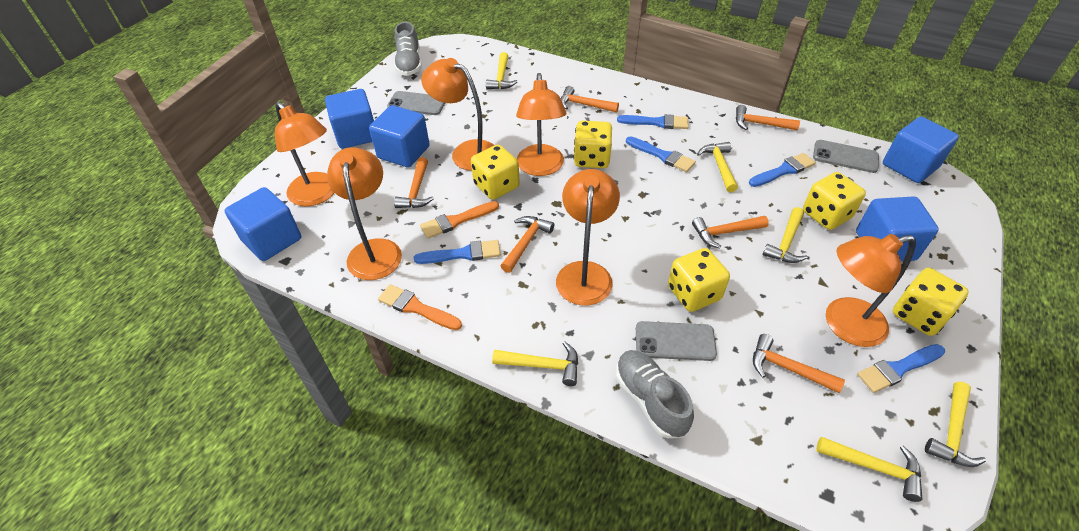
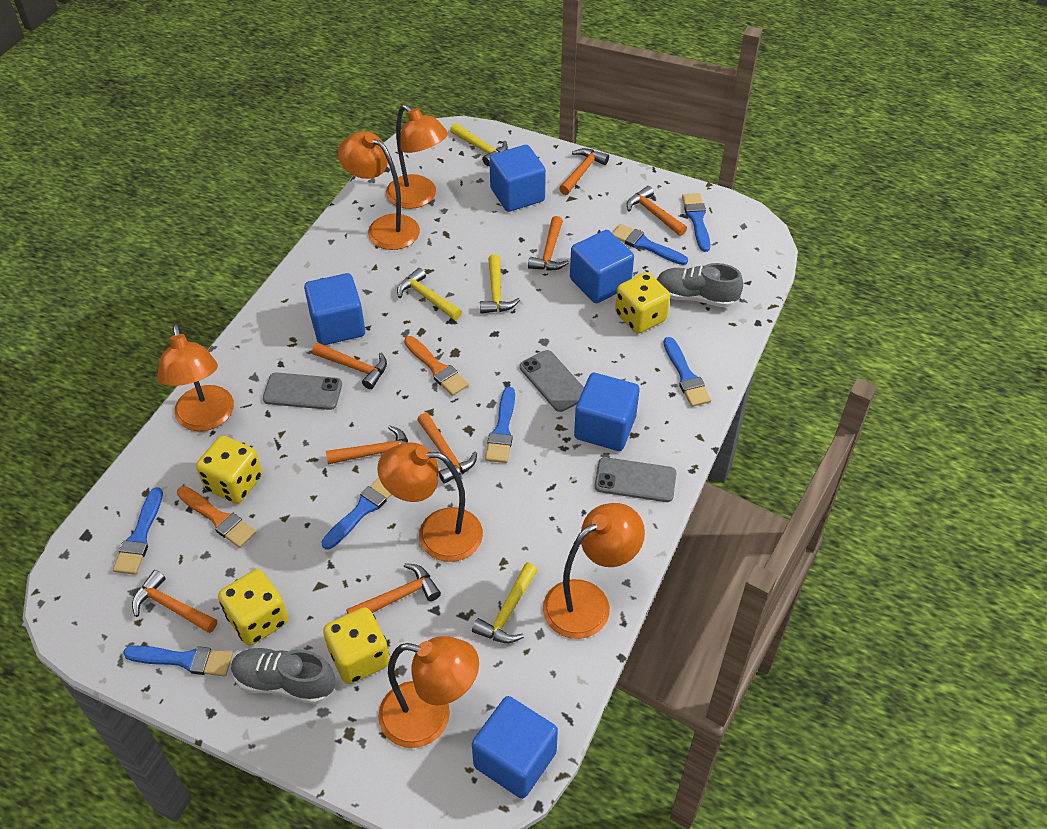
blue brush: 5 -> 7
orange hammer: 6 -> 8
yellow dice: 5 -> 4
yellow hammer: 6 -> 4

